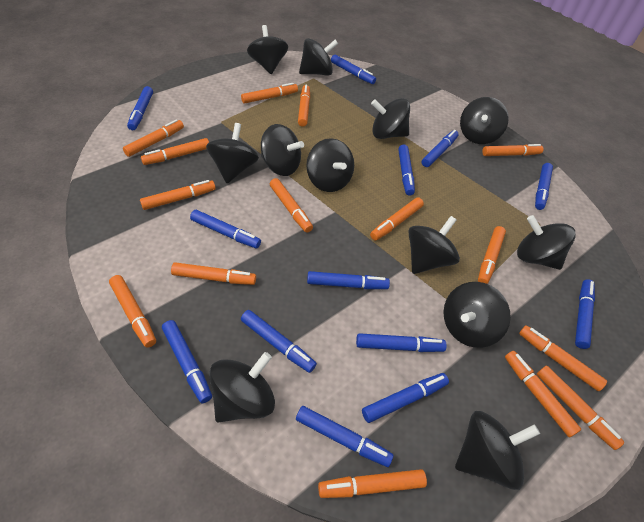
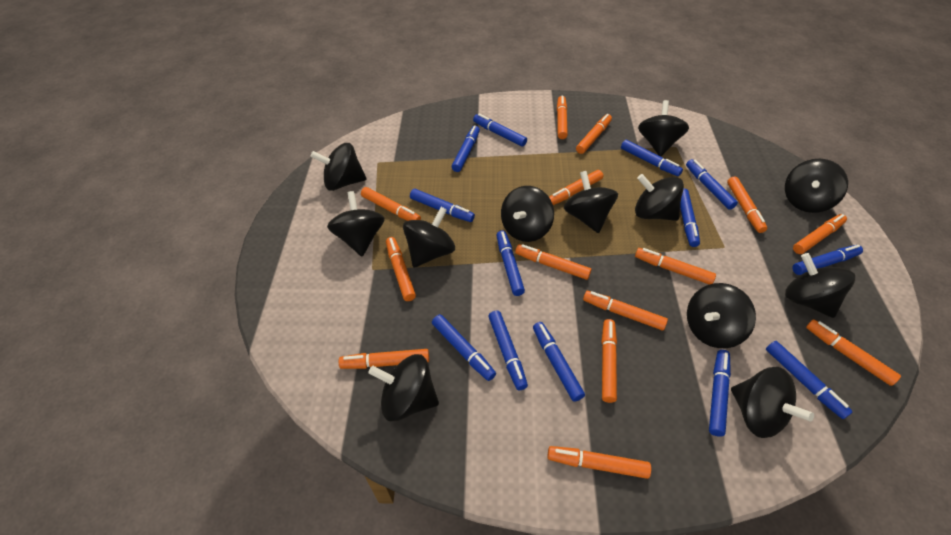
orange marker: 15 -> 14

